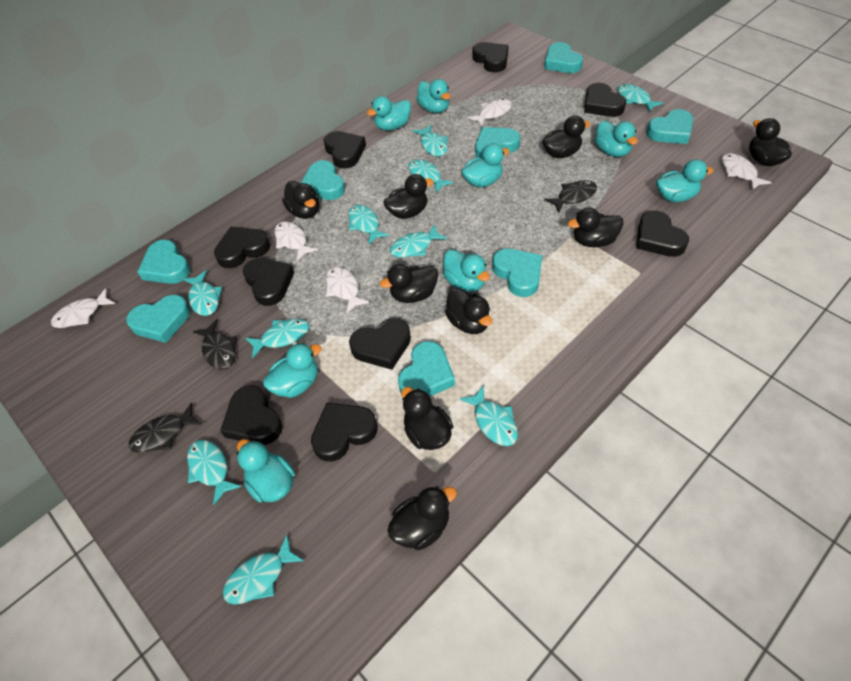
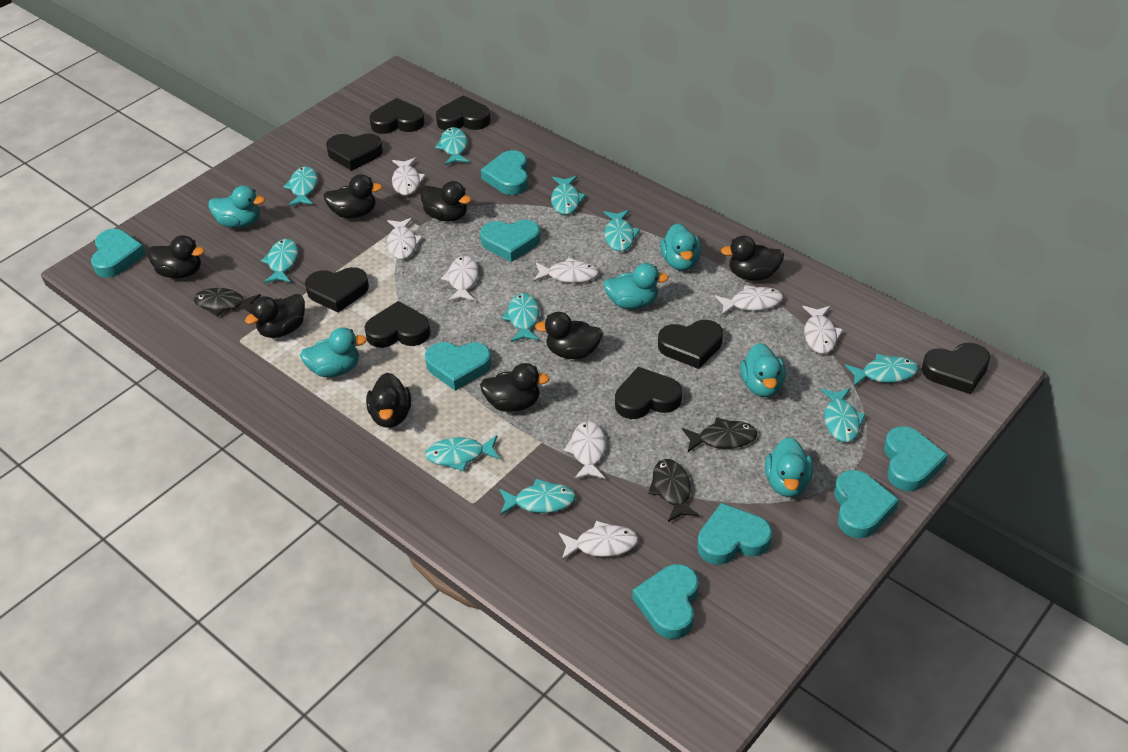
black duck: 9 -> 8
black heart: 9 -> 8
turquoise duck: 8 -> 6
white fish: 5 -> 8

